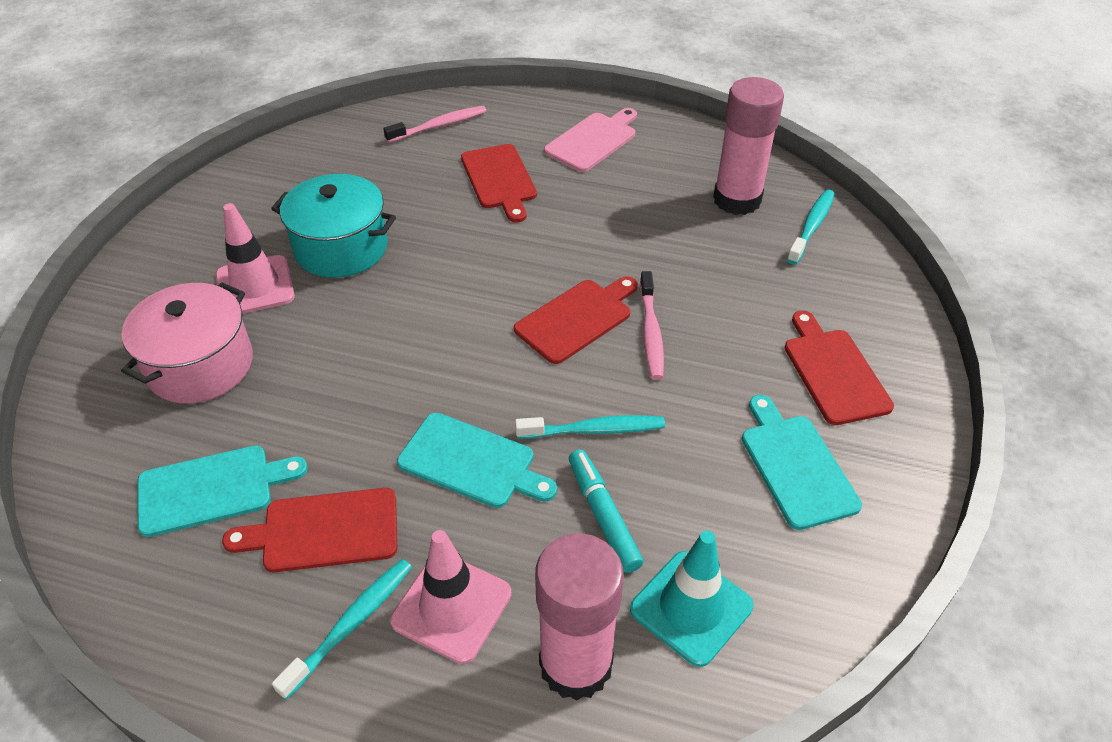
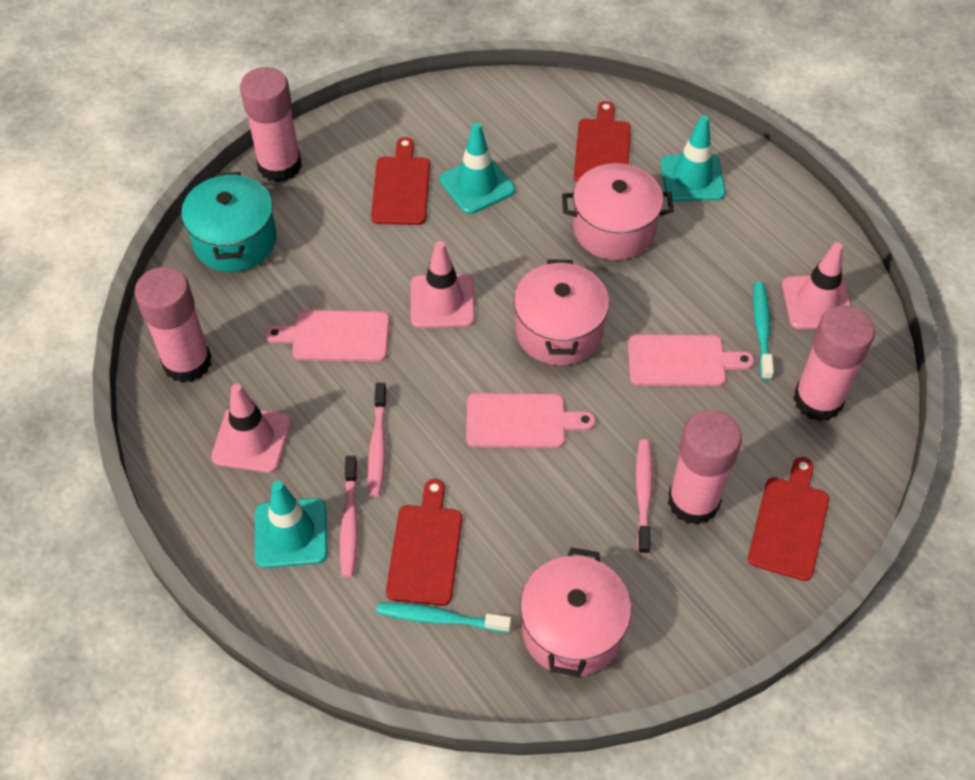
pink cutting board: 1 -> 3
pink glue stick: 2 -> 4
pink pot: 1 -> 3
pink toothbrush: 2 -> 3
pink traffic cone: 2 -> 3
turquoise cutting board: 3 -> 0
turquoise marker: 1 -> 0
turquoise toothbrush: 3 -> 2
turquoise traffic cone: 1 -> 3

